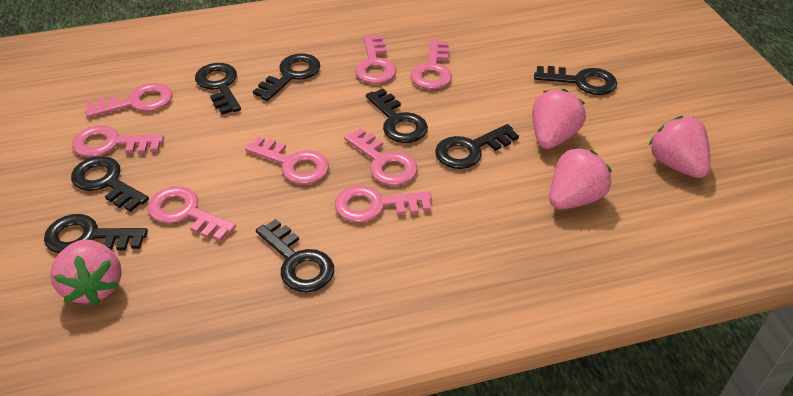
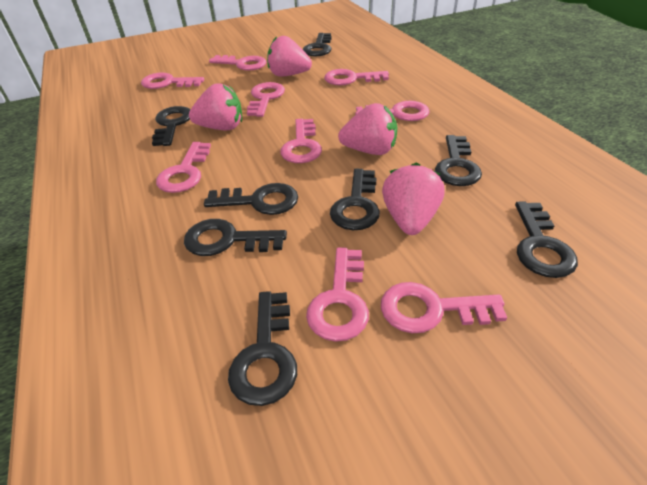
pink key: 8 -> 9

